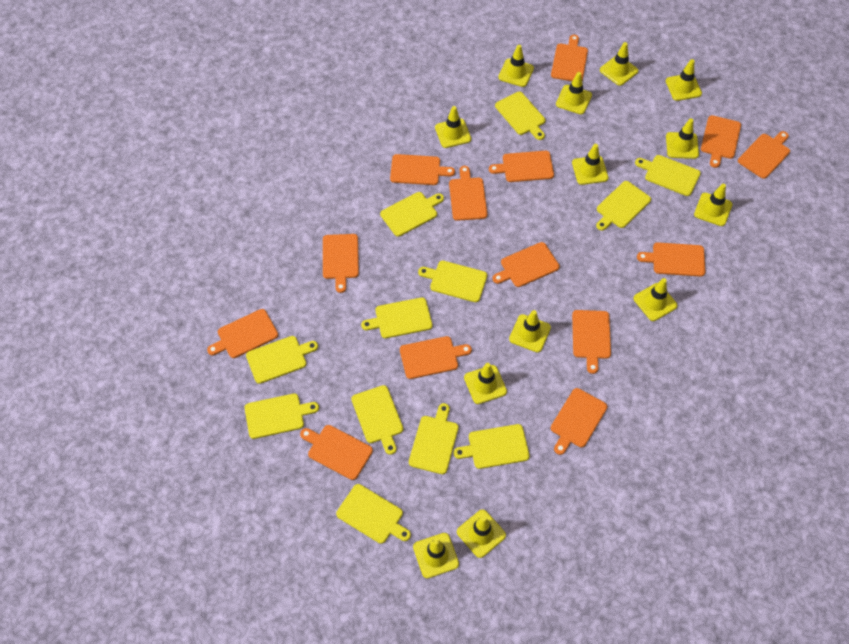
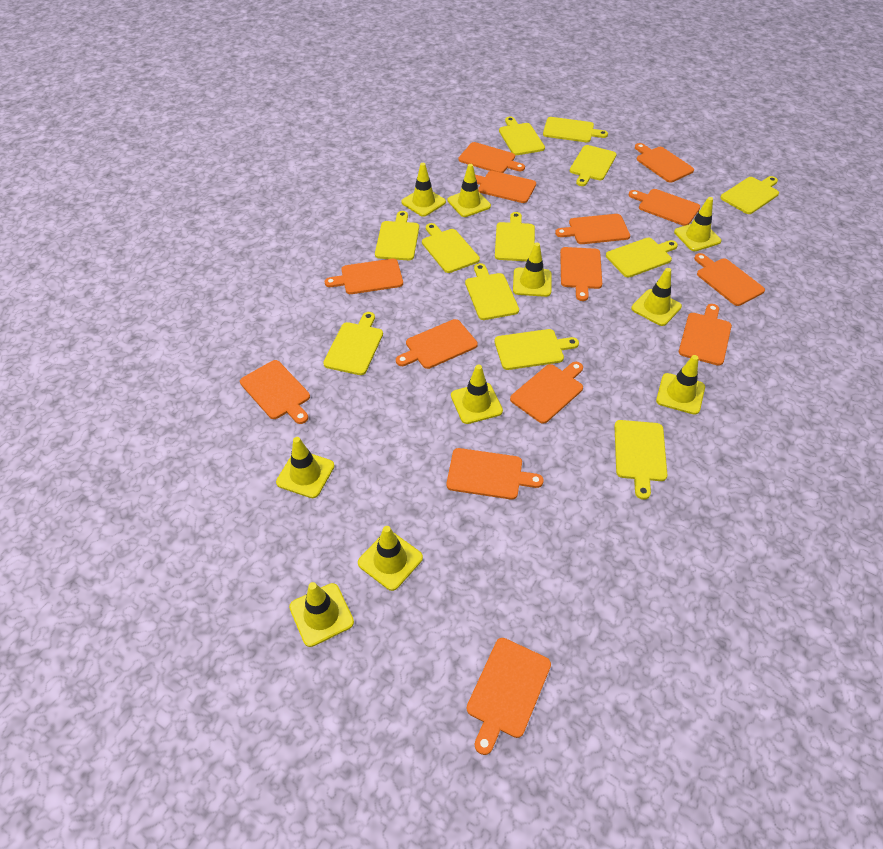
yellow traffic cone: 13 -> 10

